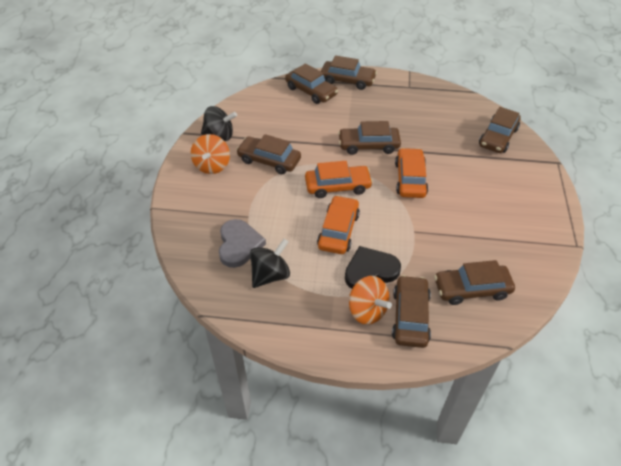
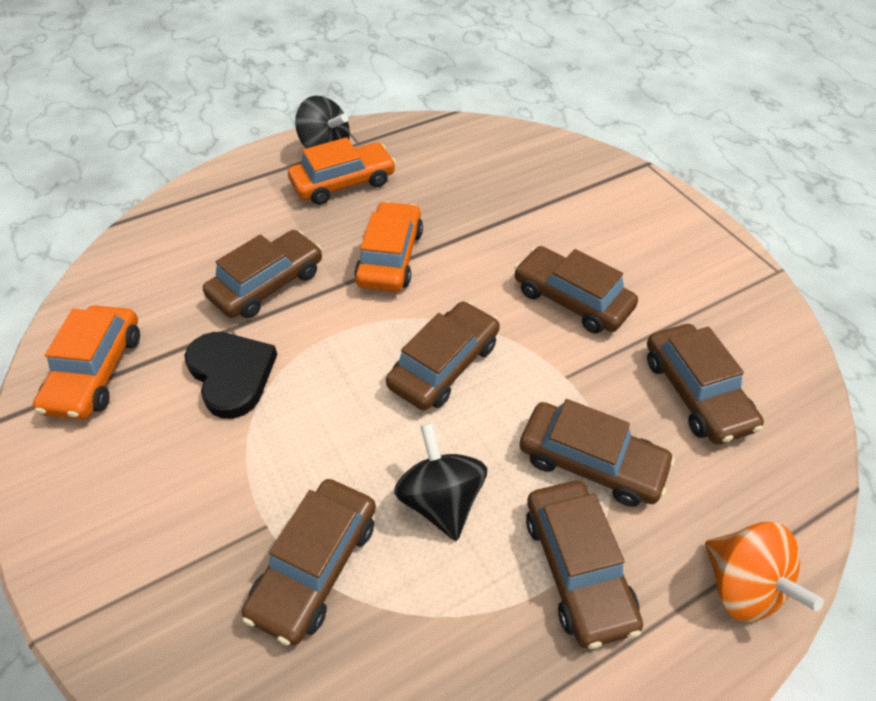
grey heart: 1 -> 0
orange spinning top: 2 -> 1

